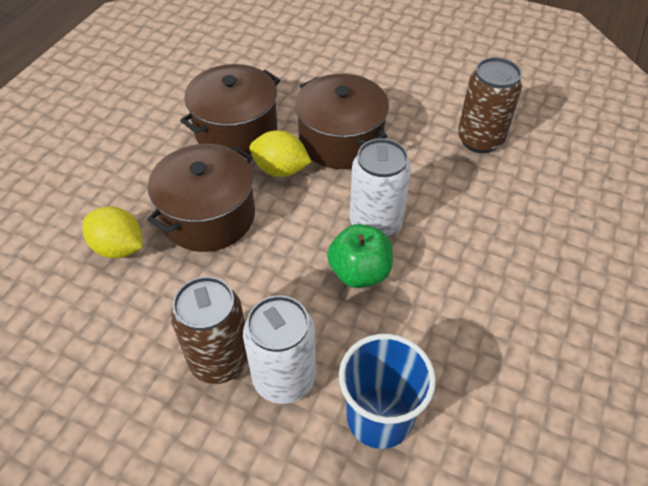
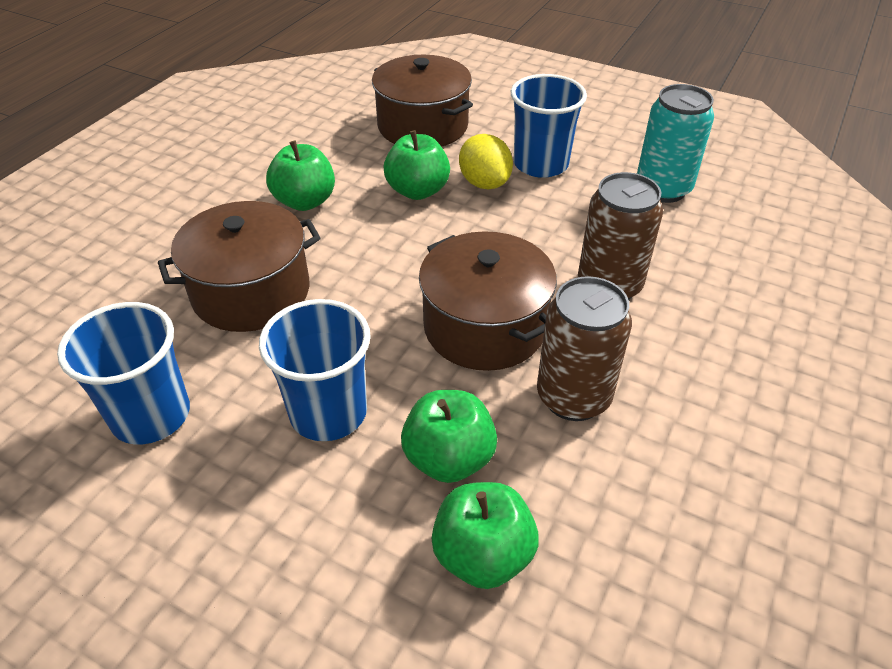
blue cup: 1 -> 3
green apple: 1 -> 4
turquoise can: 0 -> 1
white can: 2 -> 0
yellow lemon: 2 -> 1

